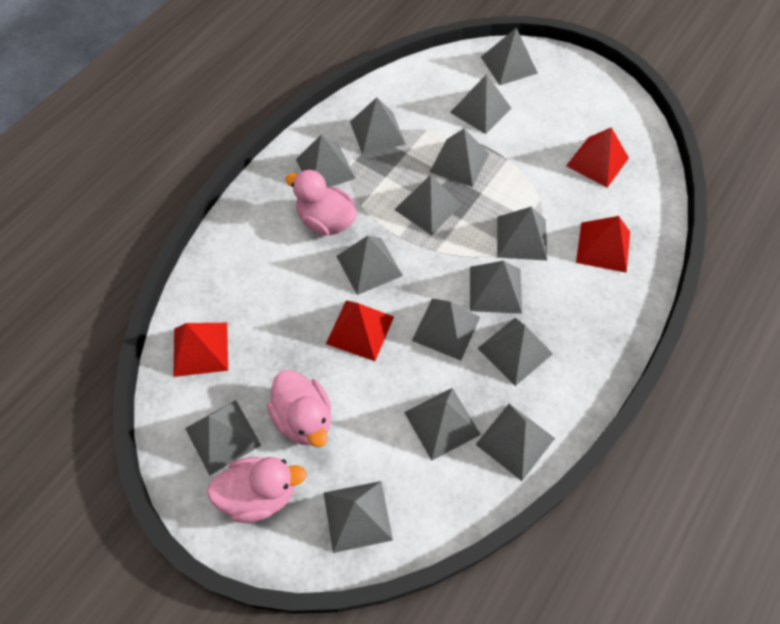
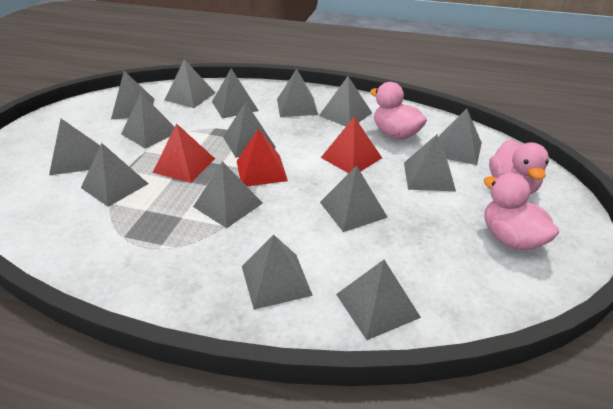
red pyramid: 4 -> 3

